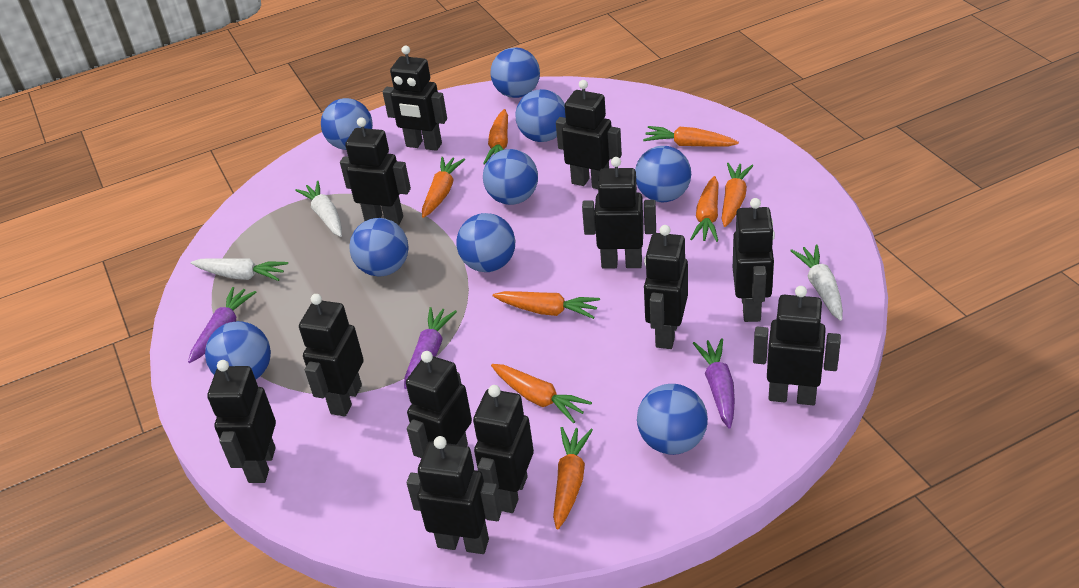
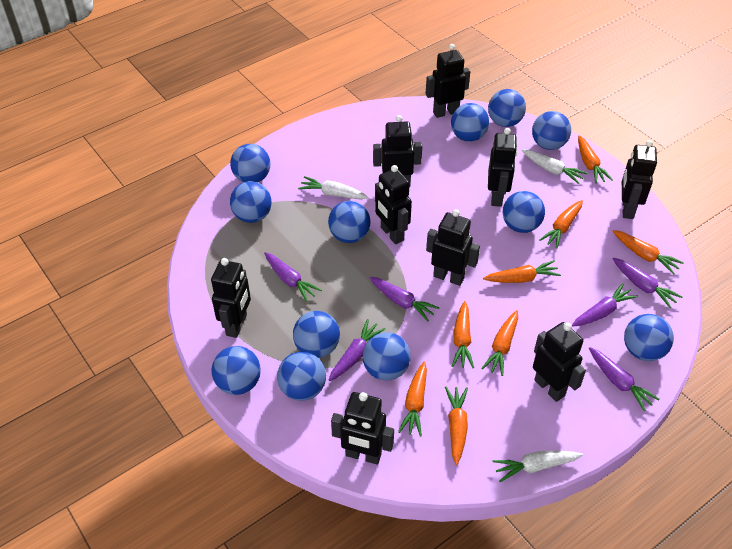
black robot: 12 -> 9
blue ball: 9 -> 12
purple carrot: 3 -> 6

